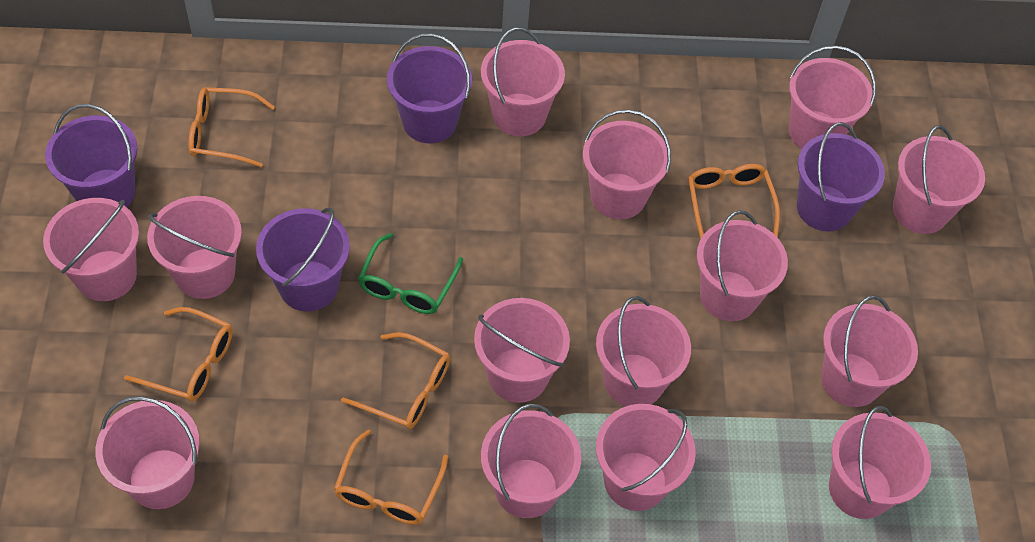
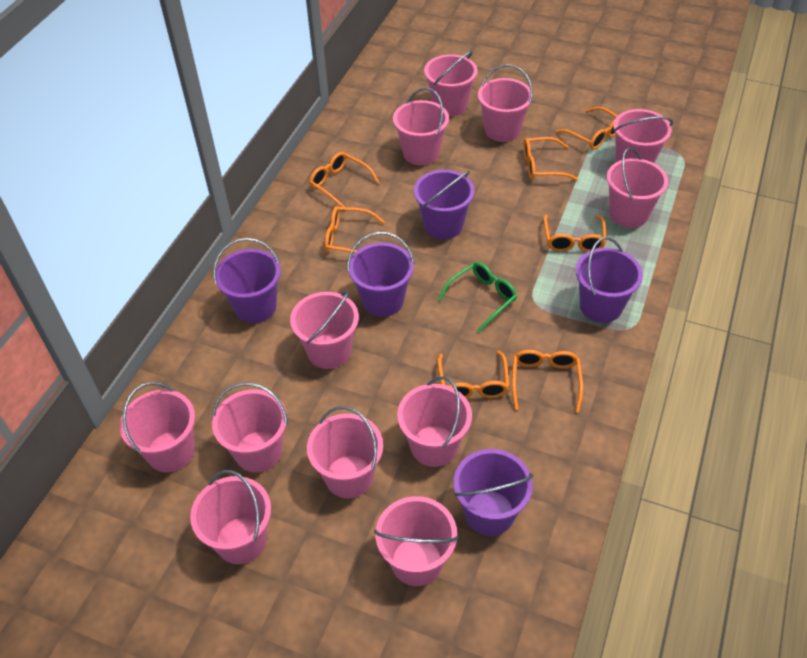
orange glasses: 5 -> 7
pink bucket: 14 -> 12
purple bucket: 4 -> 5

